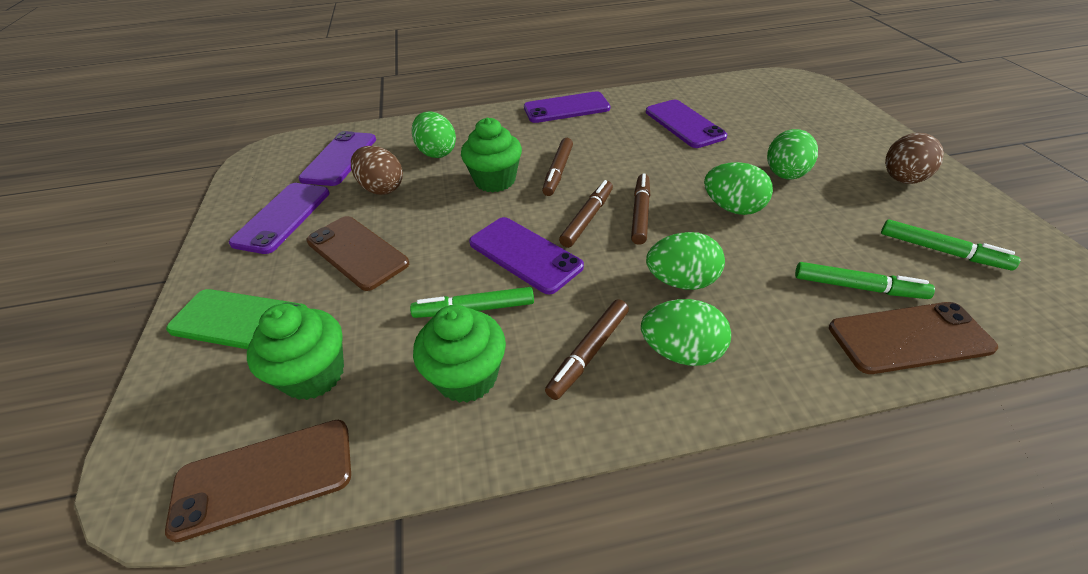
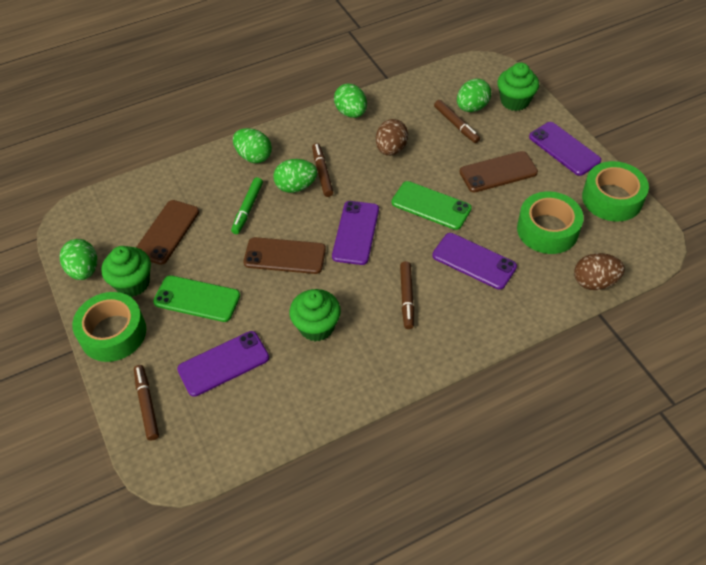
green marker: 3 -> 1
green phone: 1 -> 2
green tape: 0 -> 3
purple phone: 5 -> 4

